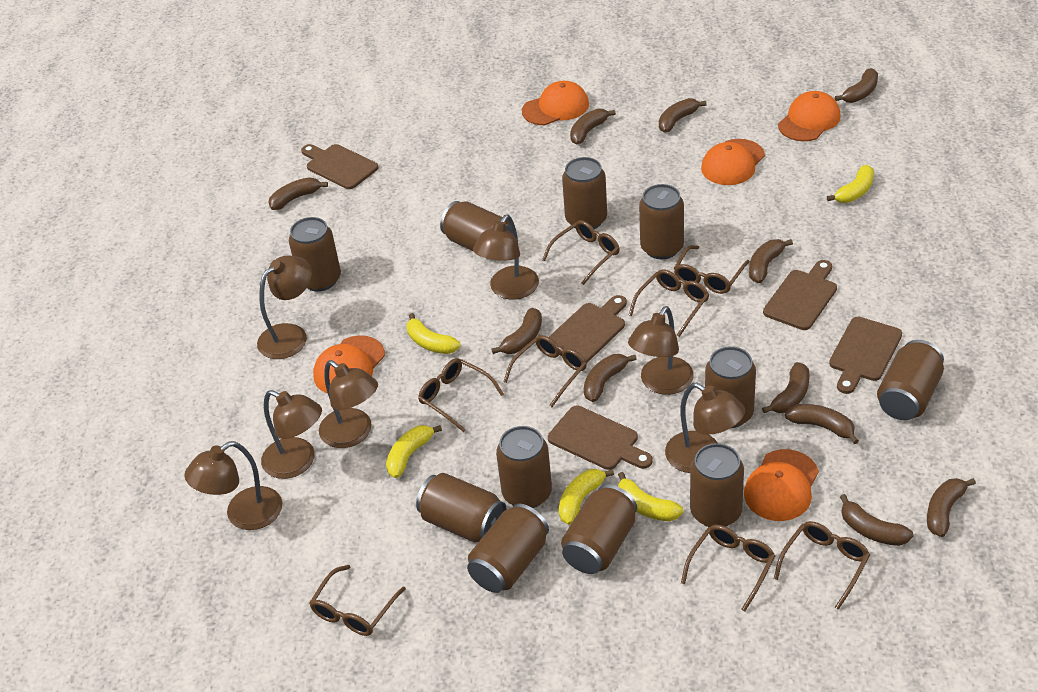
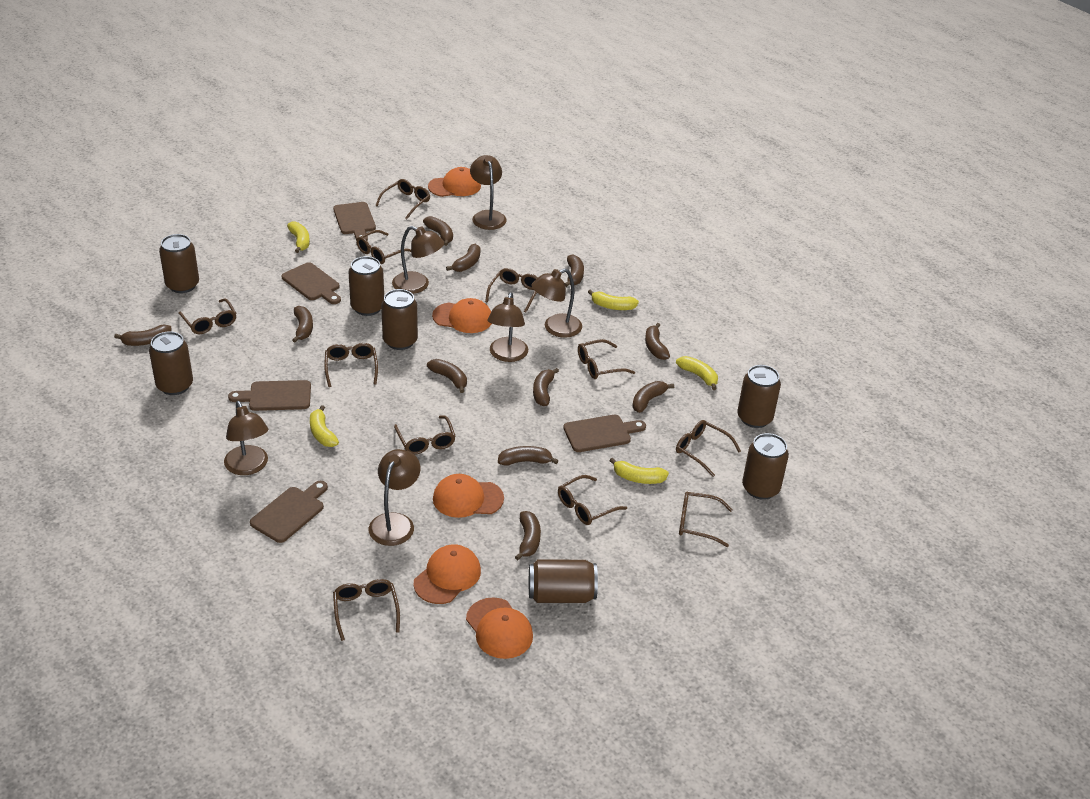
brown can: 11 -> 7
brown glasses: 8 -> 11
brown lamp: 7 -> 6

